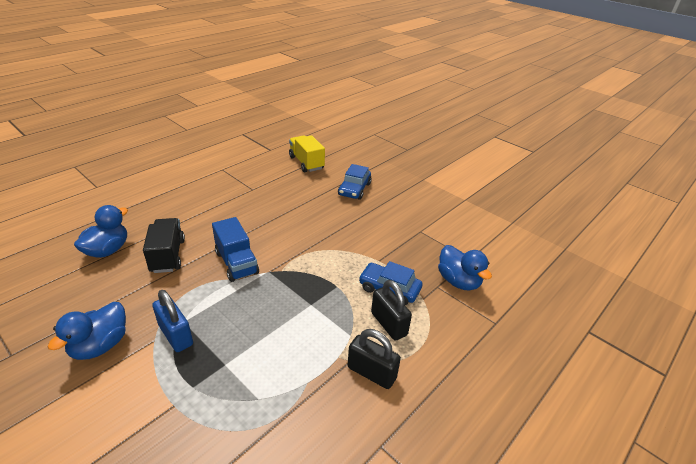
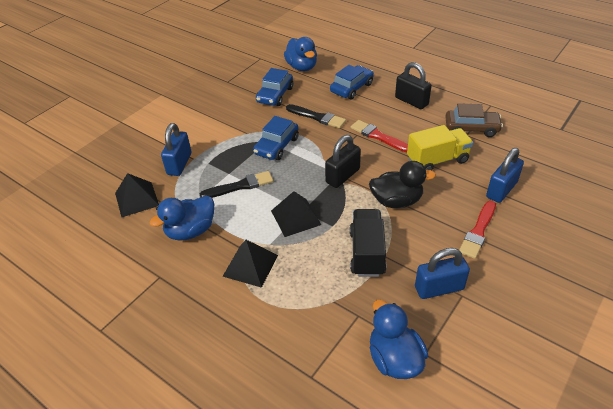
black brush: 0 -> 2
black duck: 0 -> 1
black pyramid: 0 -> 3
blue car: 2 -> 3
blue padlock: 1 -> 3
blue truck: 1 -> 0
brown car: 0 -> 1
red brush: 0 -> 2

